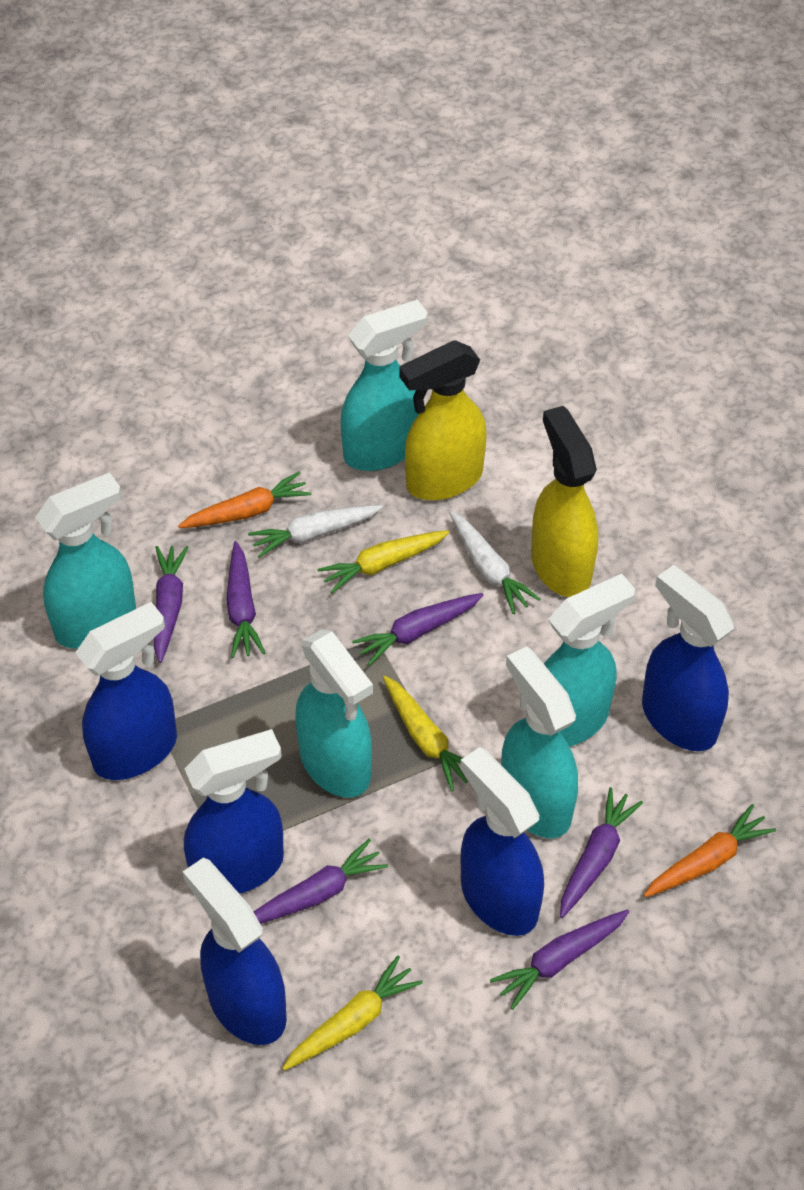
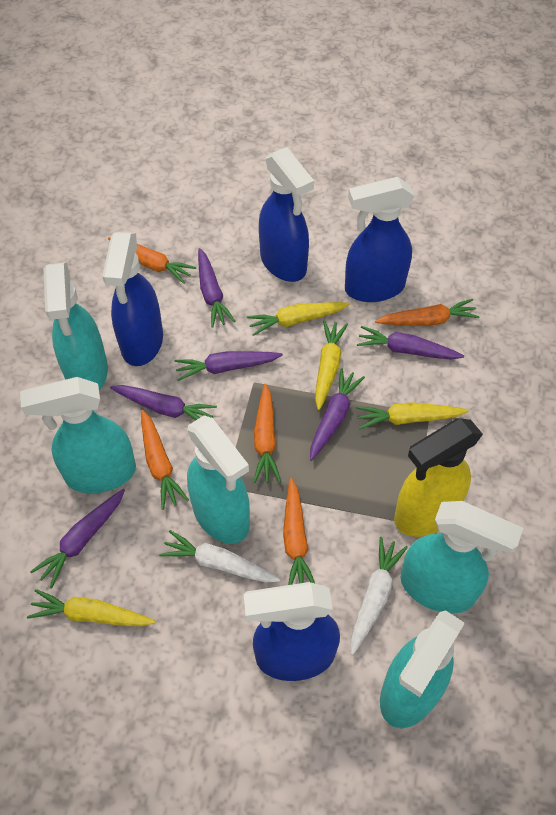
blue spray bottle: 5 -> 4
orange carrot: 2 -> 5
yellow carrot: 3 -> 4
yellow spray bottle: 2 -> 1

